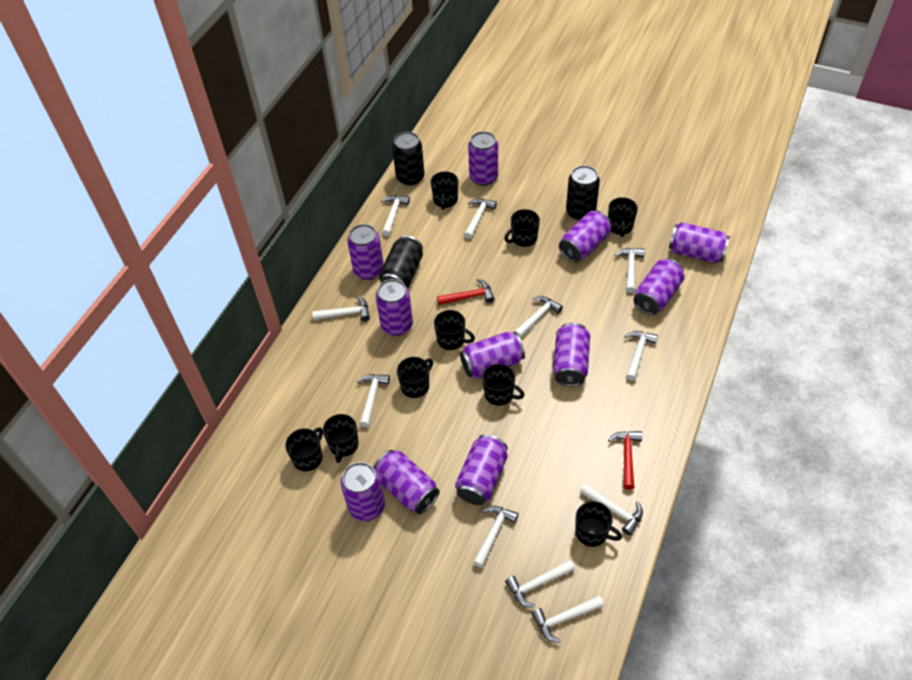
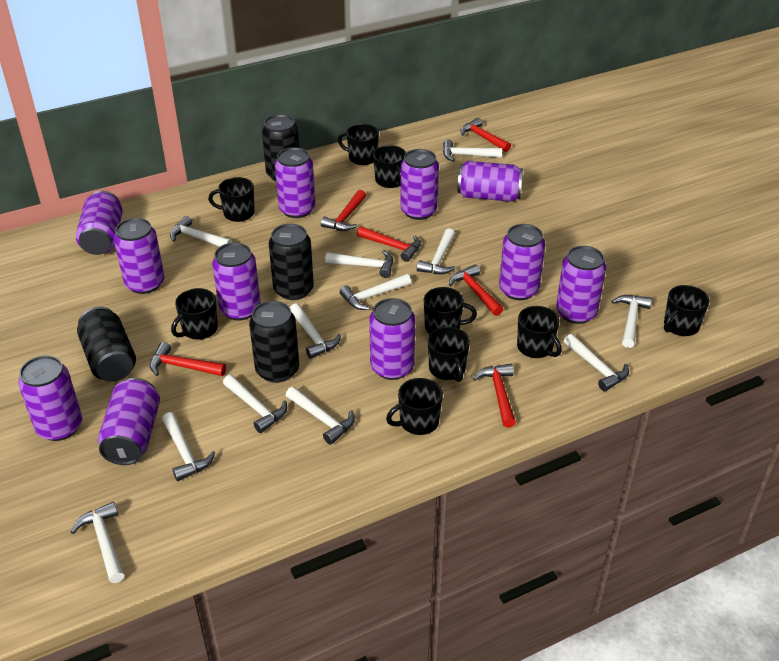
black can: 3 -> 4
red hammer: 2 -> 6
white hammer: 11 -> 12

